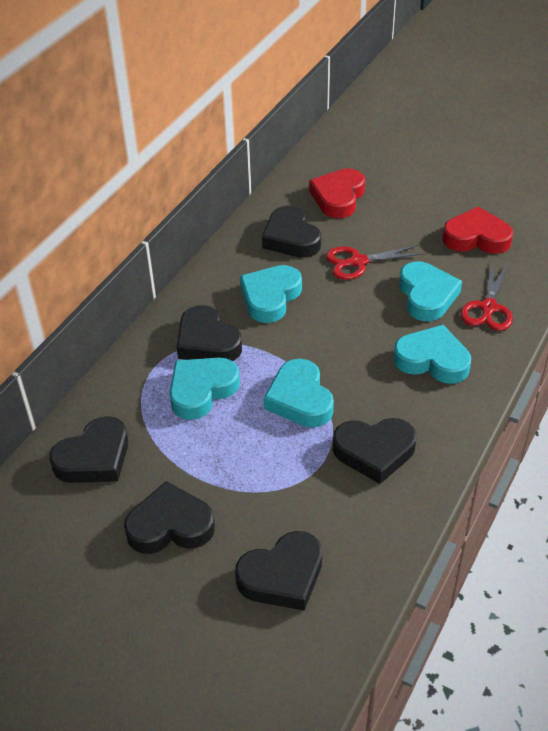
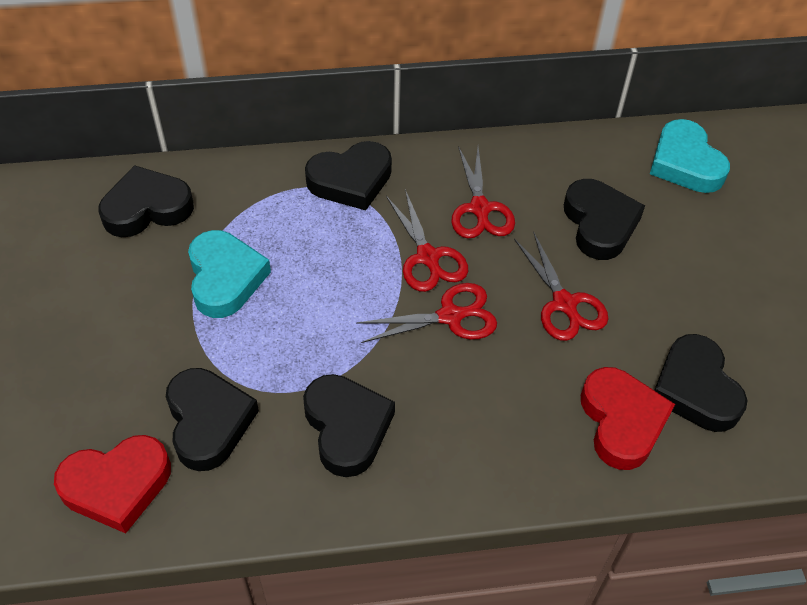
red scissors: 2 -> 4
turquoise heart: 5 -> 2

